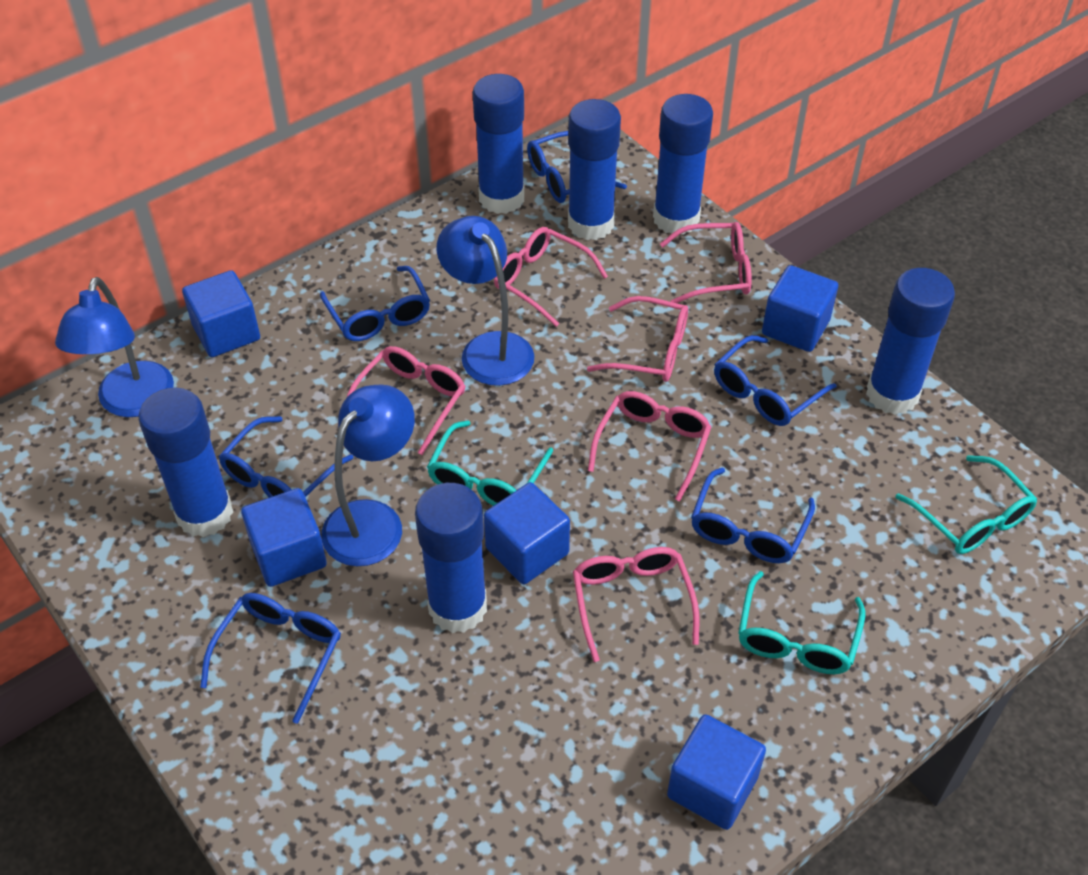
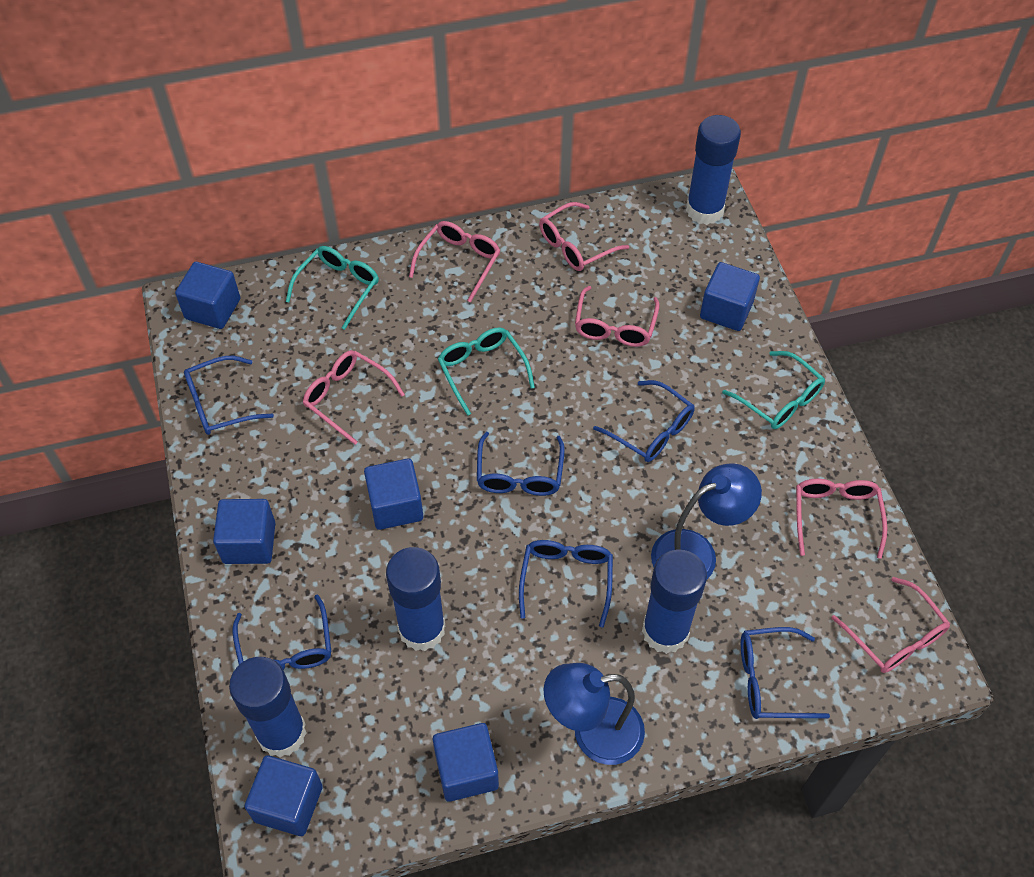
blue cube: 5 -> 6
blue glue stick: 6 -> 4
blue lamp: 3 -> 2

